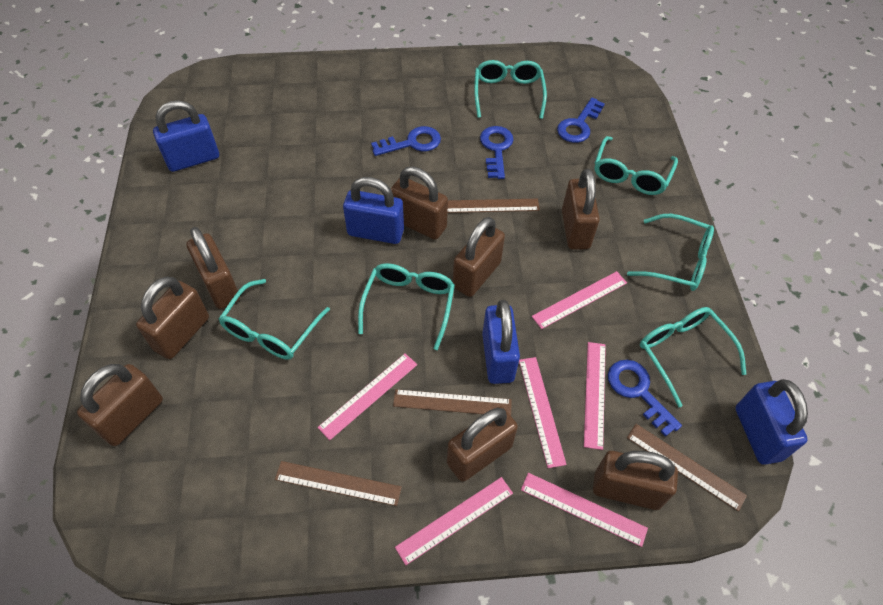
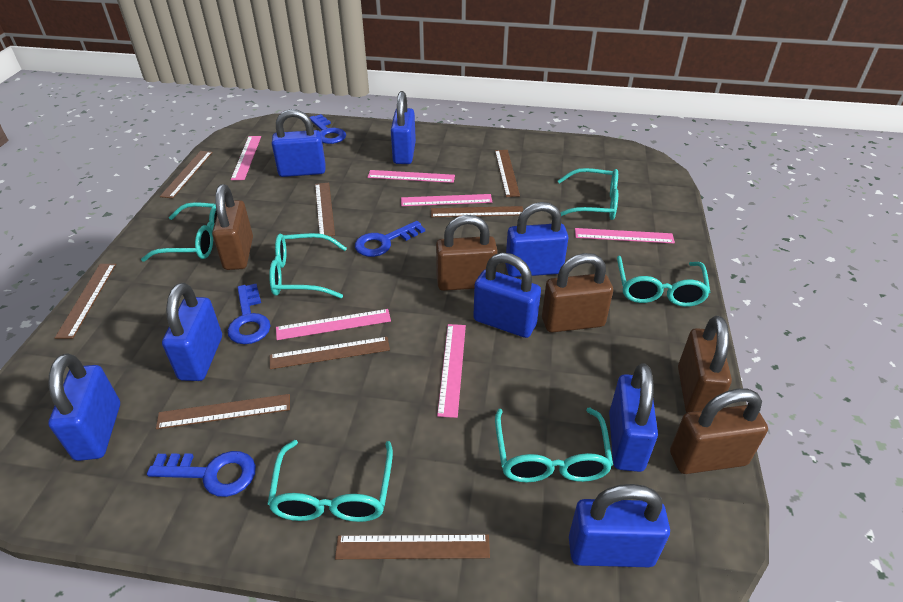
blue padlock: 4 -> 8
brown padlock: 8 -> 5
brown ruler: 4 -> 8

